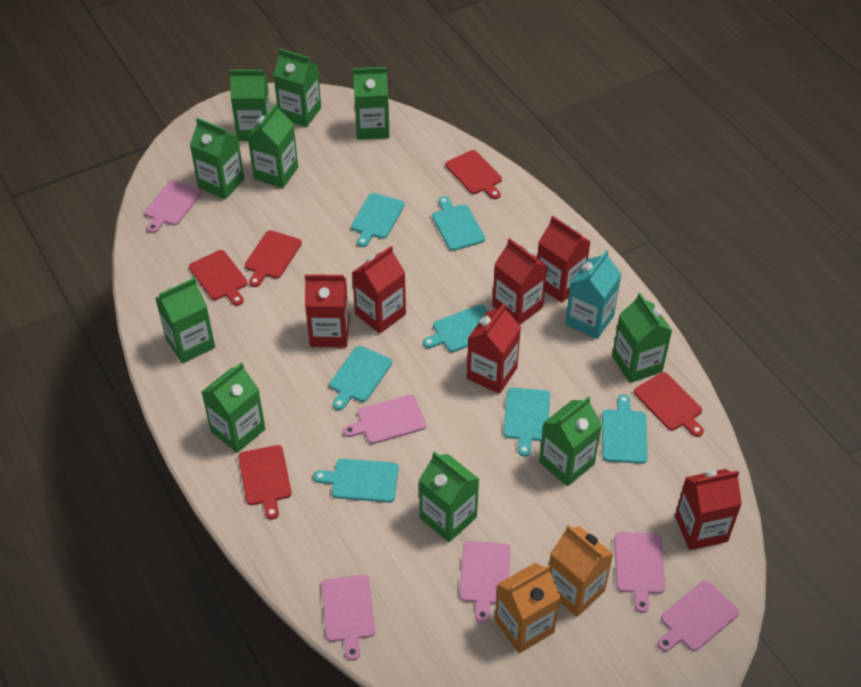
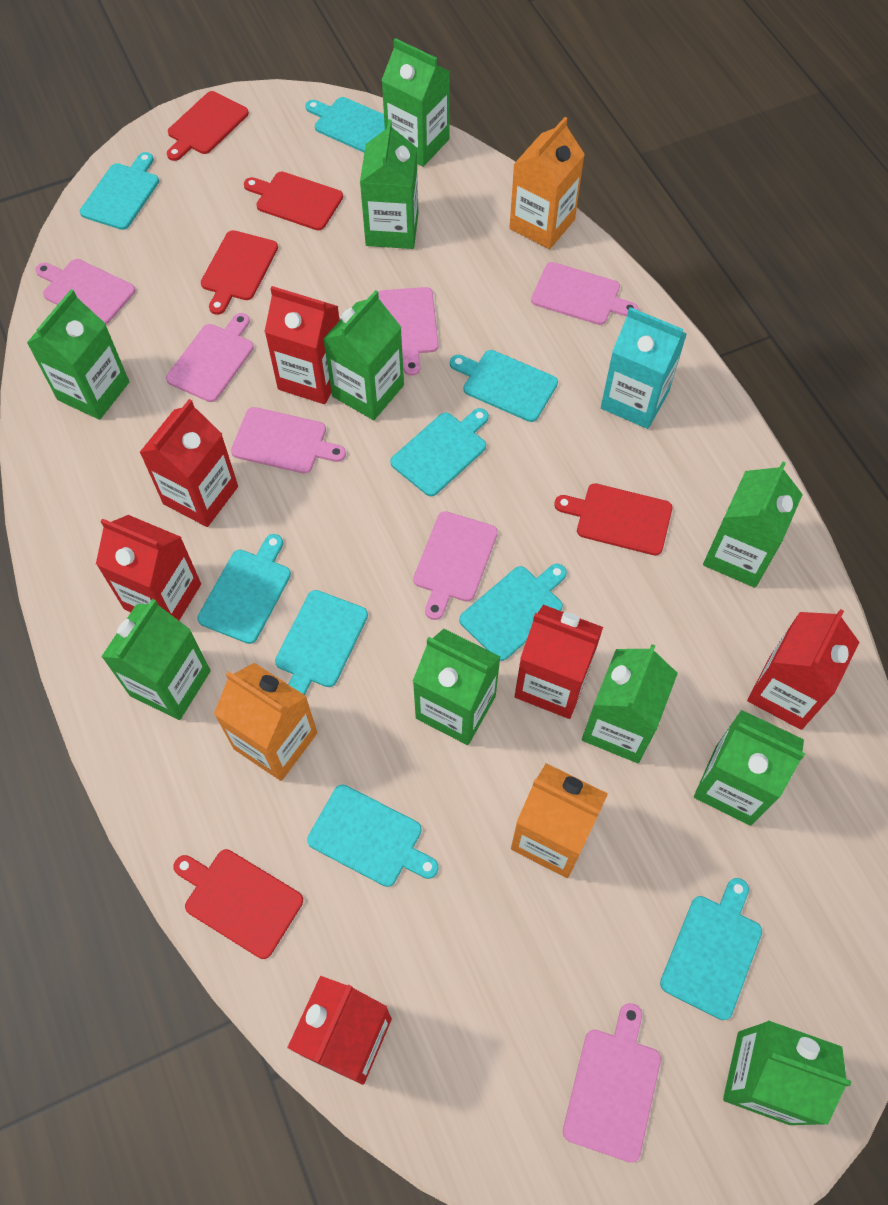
orange carton: 2 -> 3
pink cutting board: 6 -> 7
turquoise cutting board: 7 -> 9

